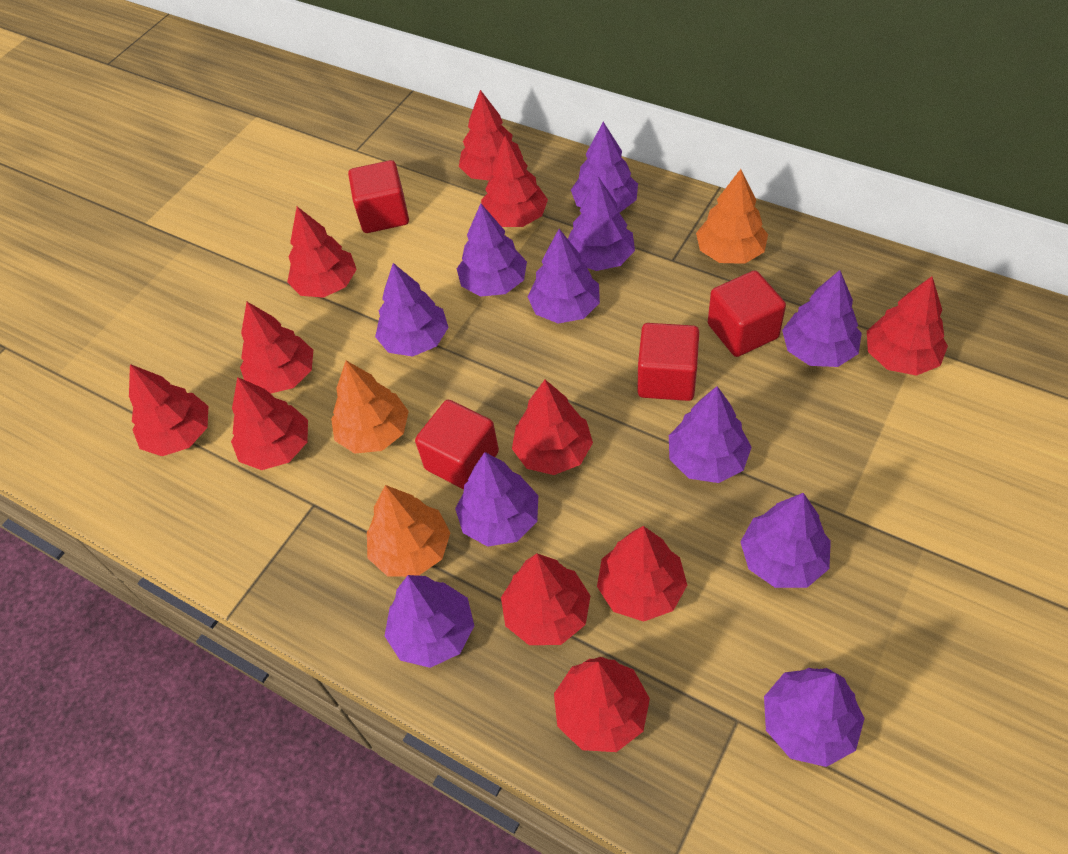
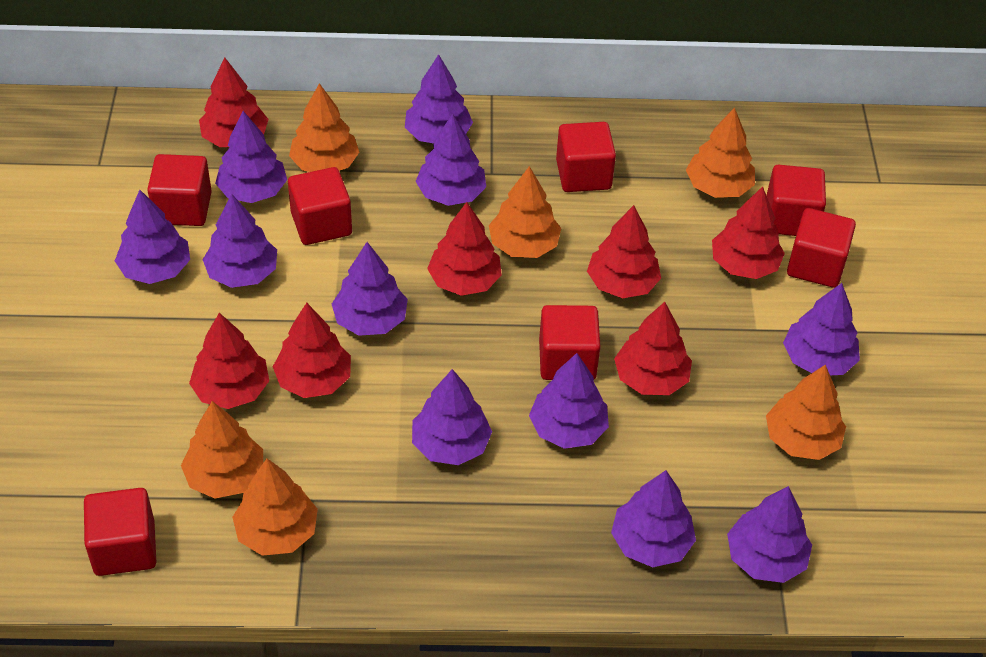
orange tree: 3 -> 6
red cube: 4 -> 7
red tree: 11 -> 7

